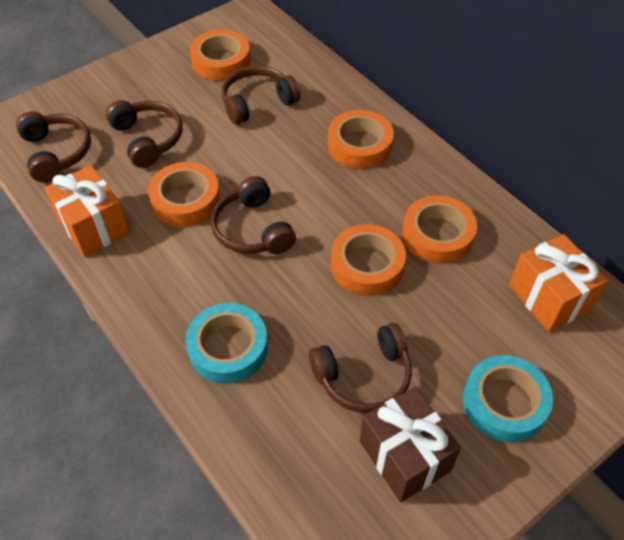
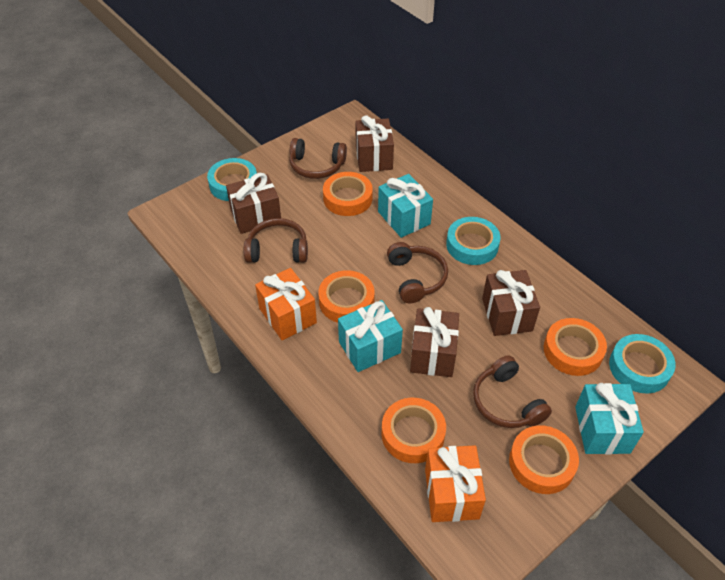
brown gift: 1 -> 4
brown headphones: 5 -> 4
turquoise gift: 0 -> 3
turquoise tape: 2 -> 3

